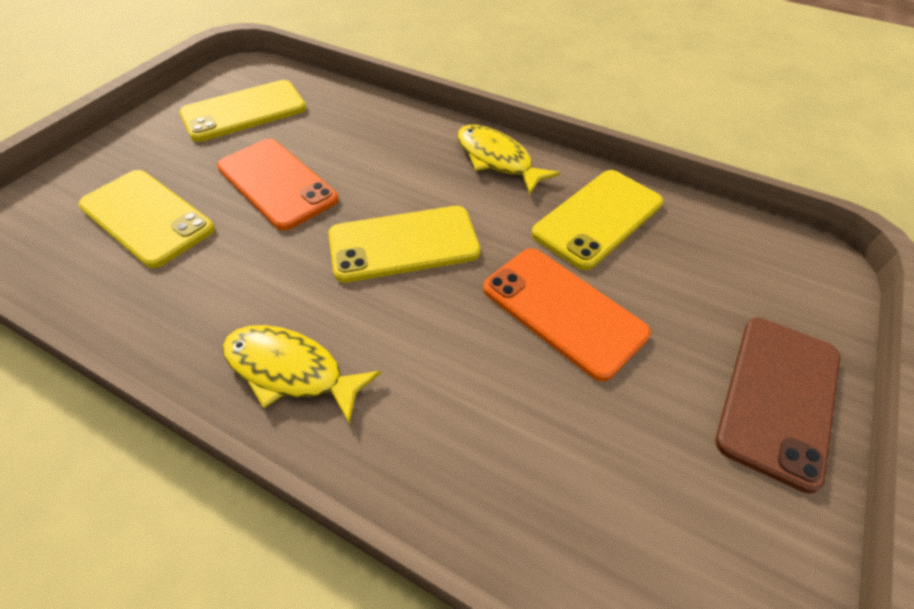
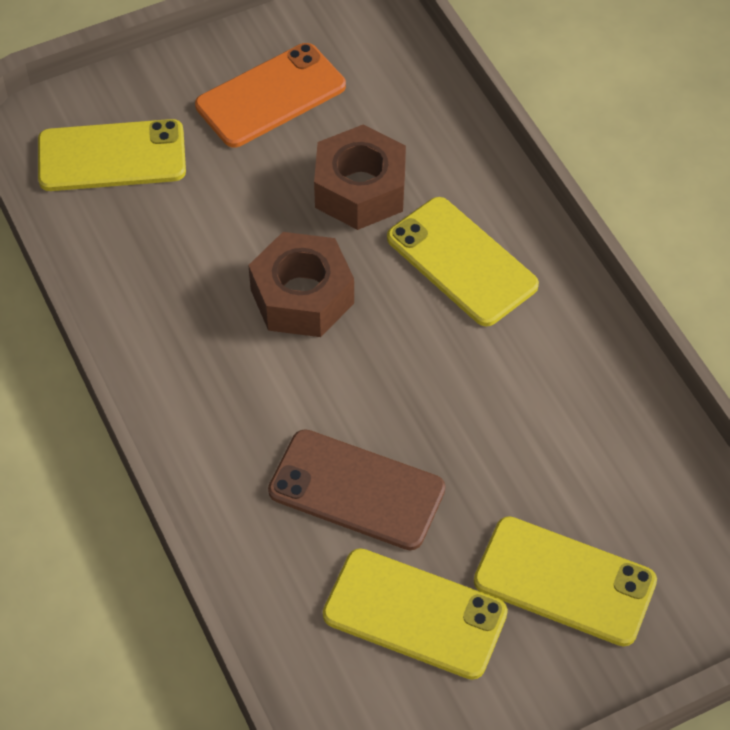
brown nut: 0 -> 2
orange phone: 2 -> 1
yellow fish: 2 -> 0

